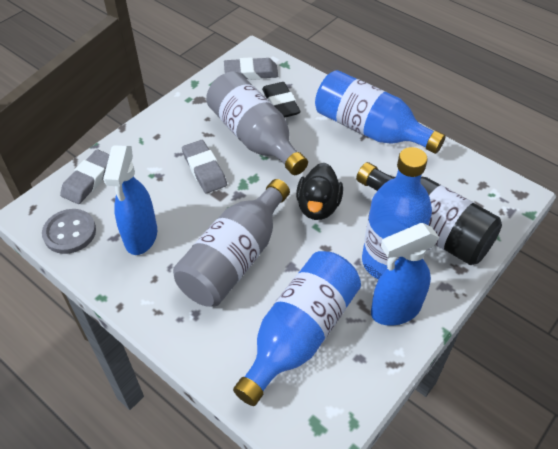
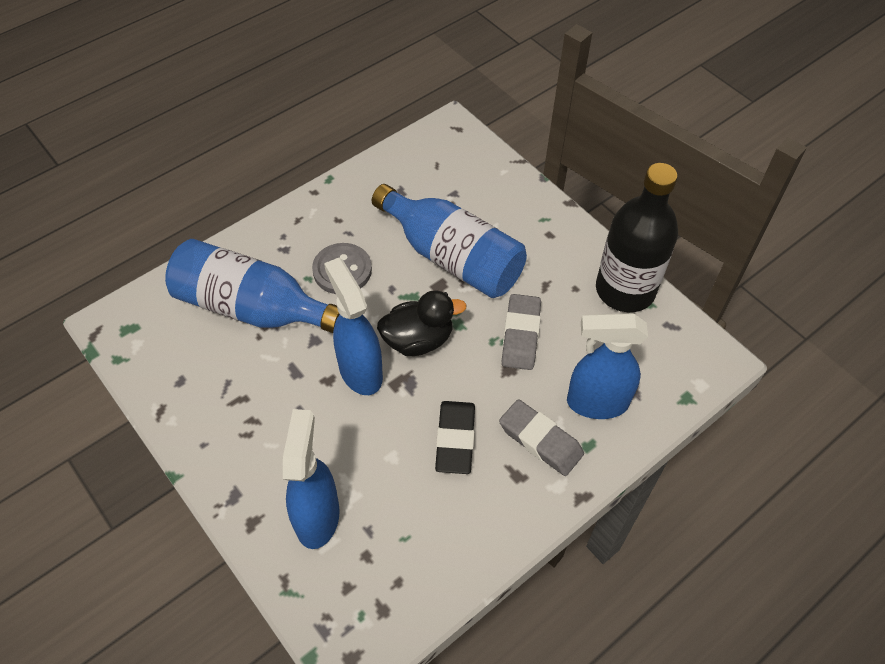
blue bottle: 3 -> 2
blue spray bottle: 2 -> 3
grey bottle: 2 -> 0
grey eraser: 3 -> 2

